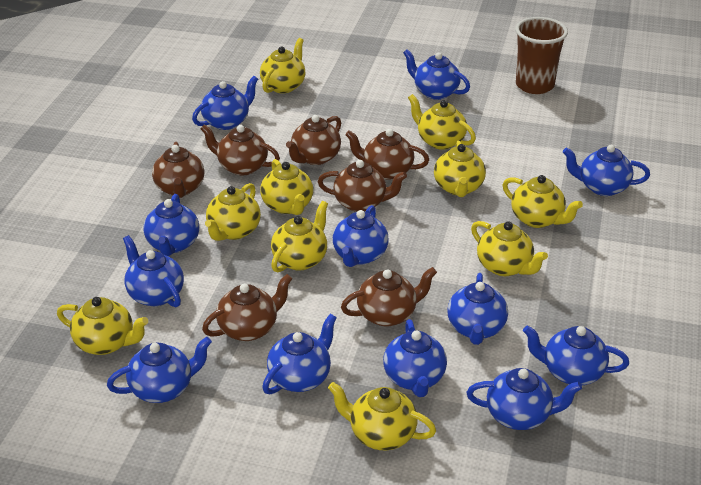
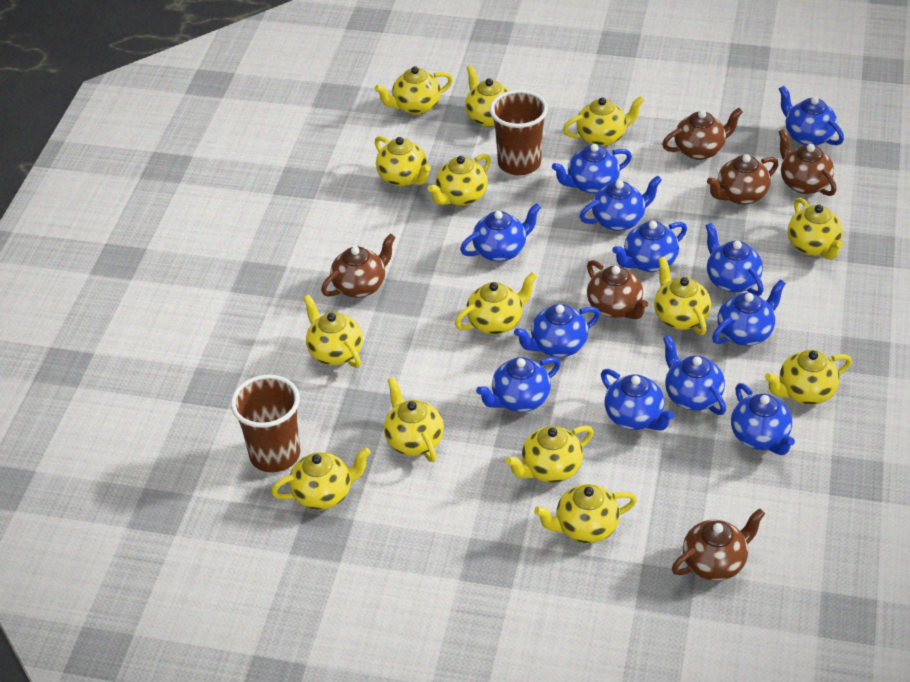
brown cup: 1 -> 2
brown teapot: 7 -> 6
yellow teapot: 10 -> 14

